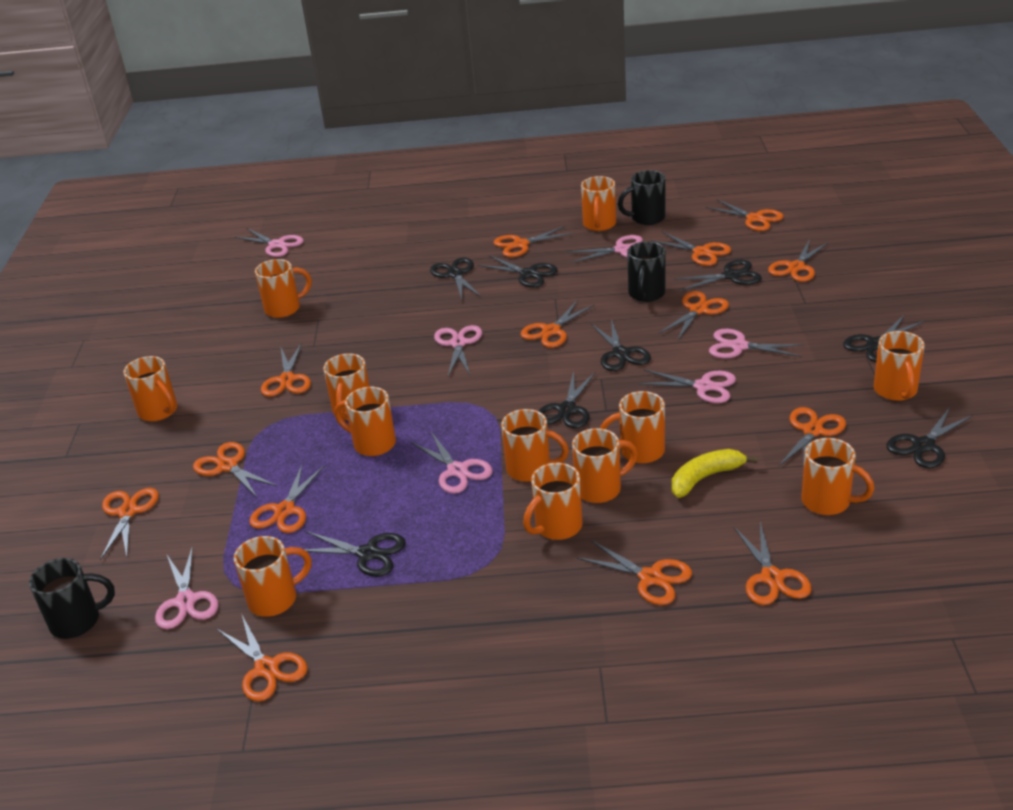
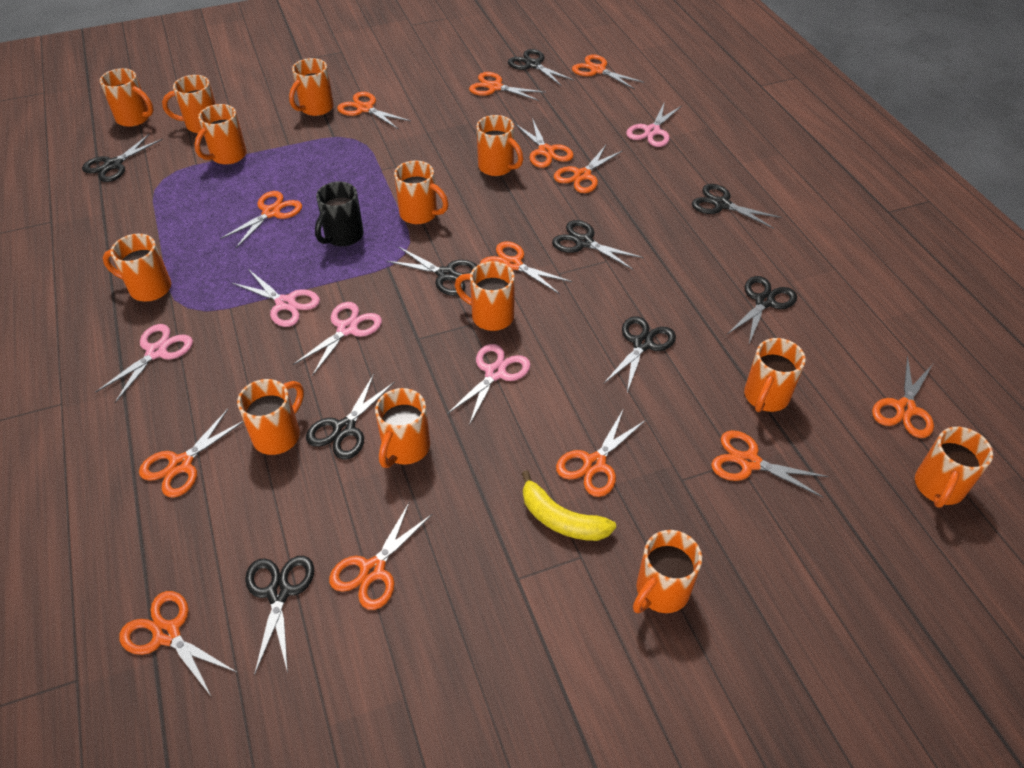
black mug: 3 -> 1
black scissors: 8 -> 9
orange mug: 12 -> 13
orange scissors: 14 -> 13
pink scissors: 7 -> 5

